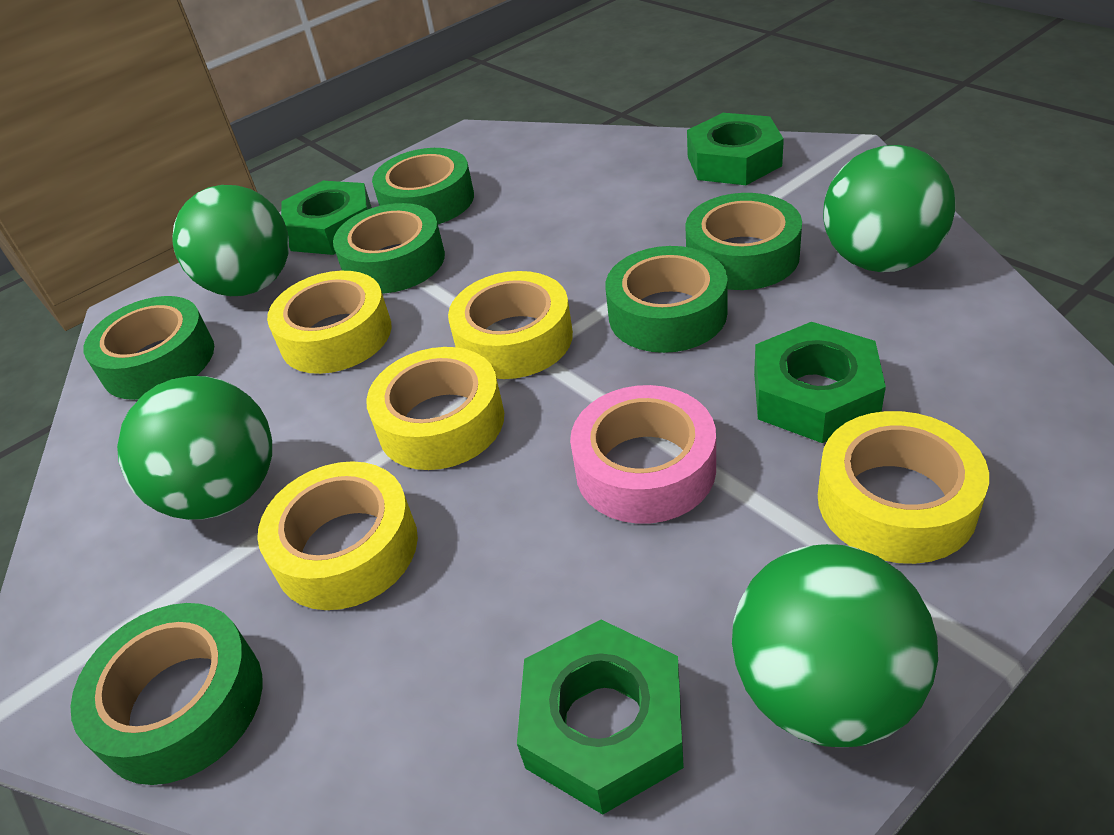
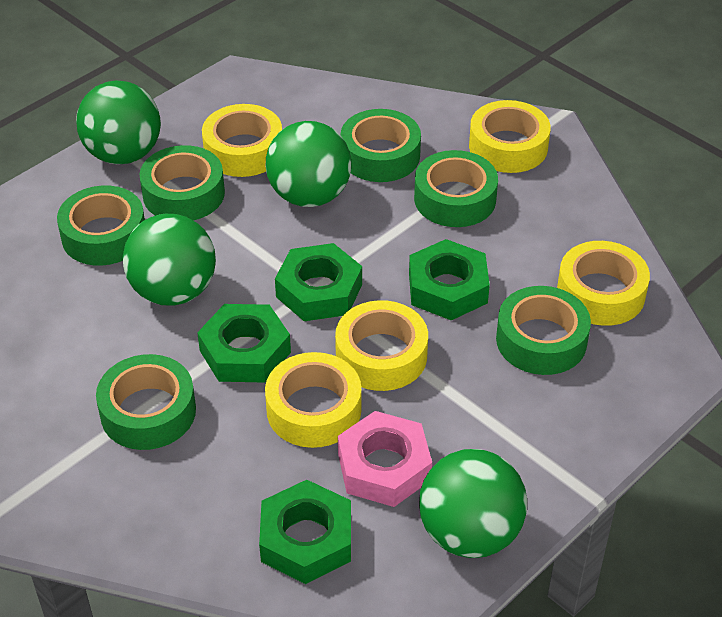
pink nut: 0 -> 1
pink tape: 1 -> 0

